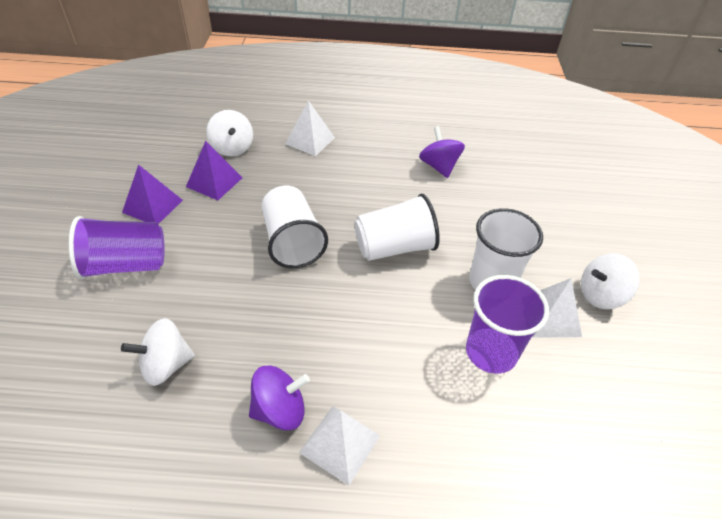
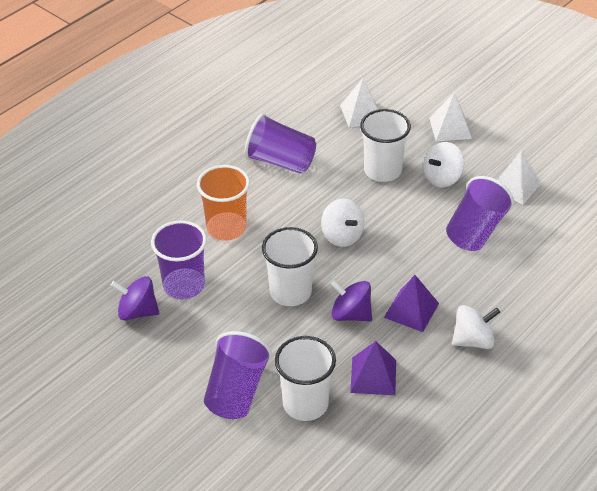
orange cup: 0 -> 1
purple cup: 2 -> 4

